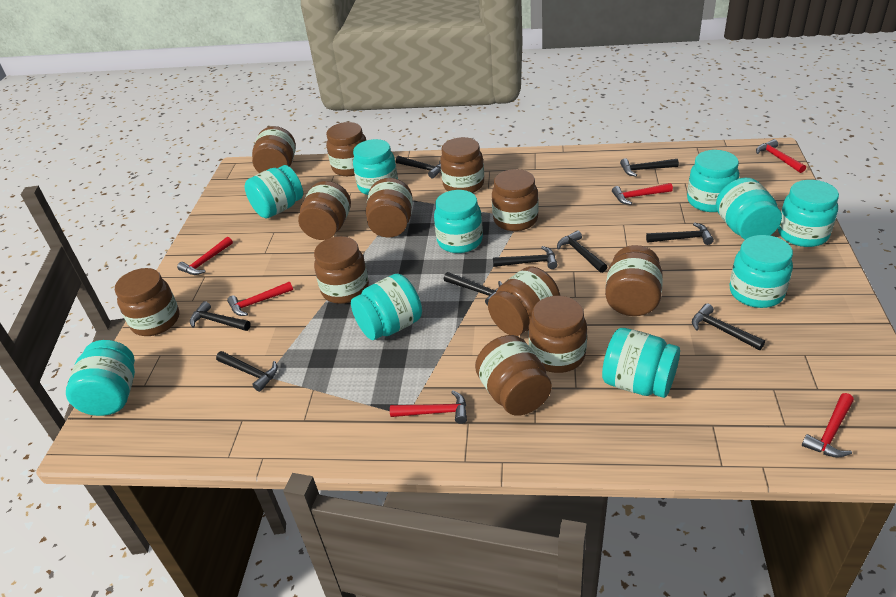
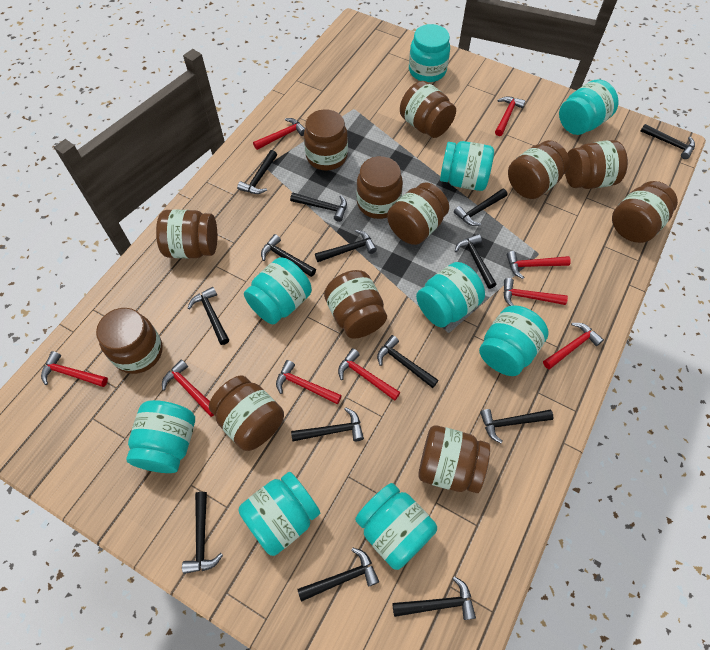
black hammer: 9 -> 14
red hammer: 6 -> 9
turquoise jar: 10 -> 9

